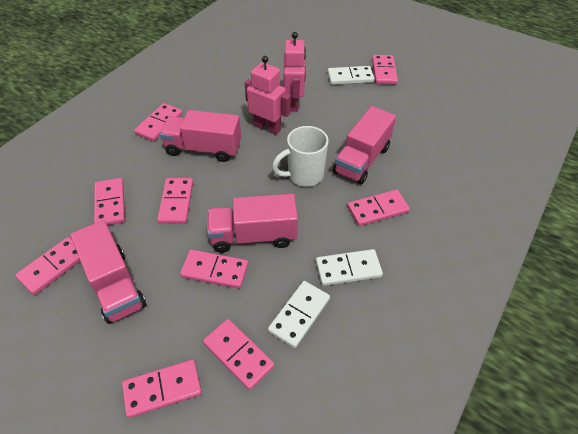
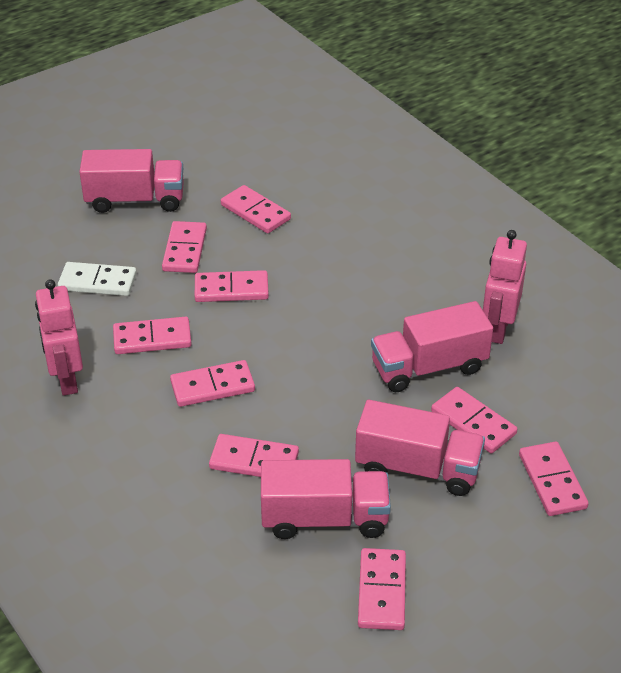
white domino: 3 -> 1
white mug: 1 -> 0

